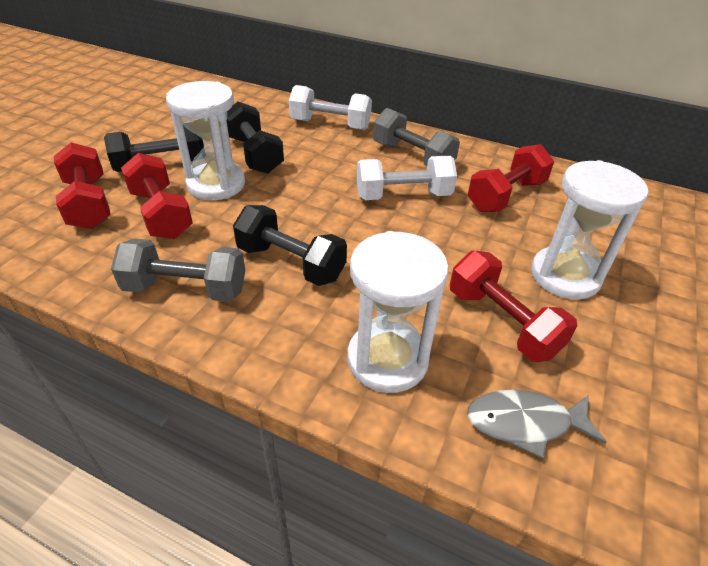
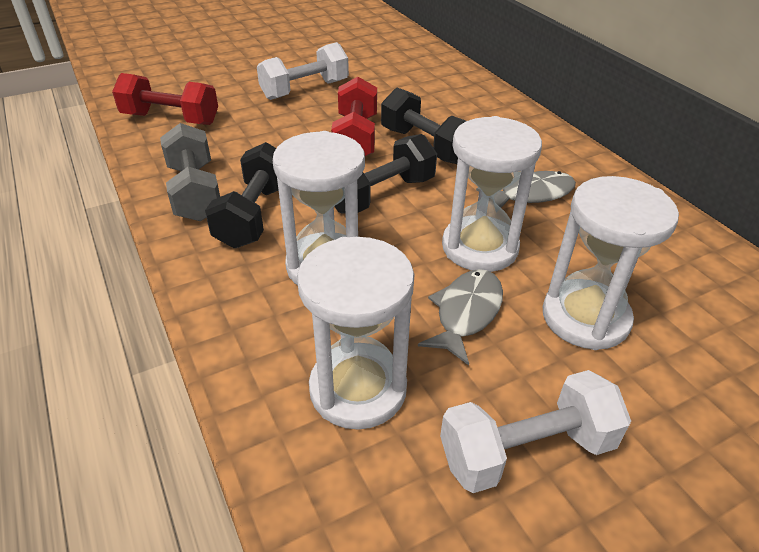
grey dumbbell: 2 -> 1
grey fish: 1 -> 2
red dumbbell: 4 -> 2
white hourglass: 3 -> 4

